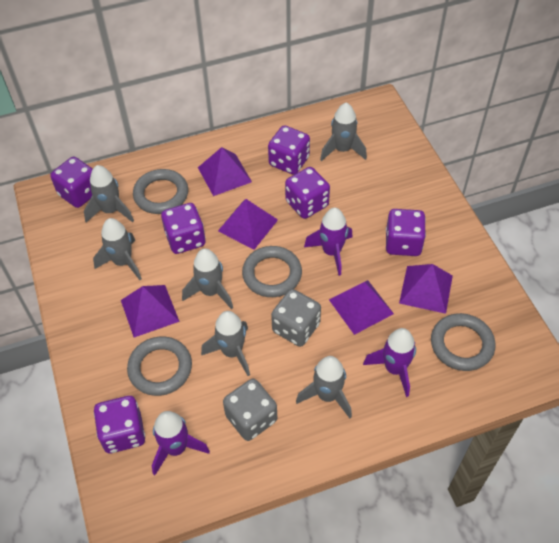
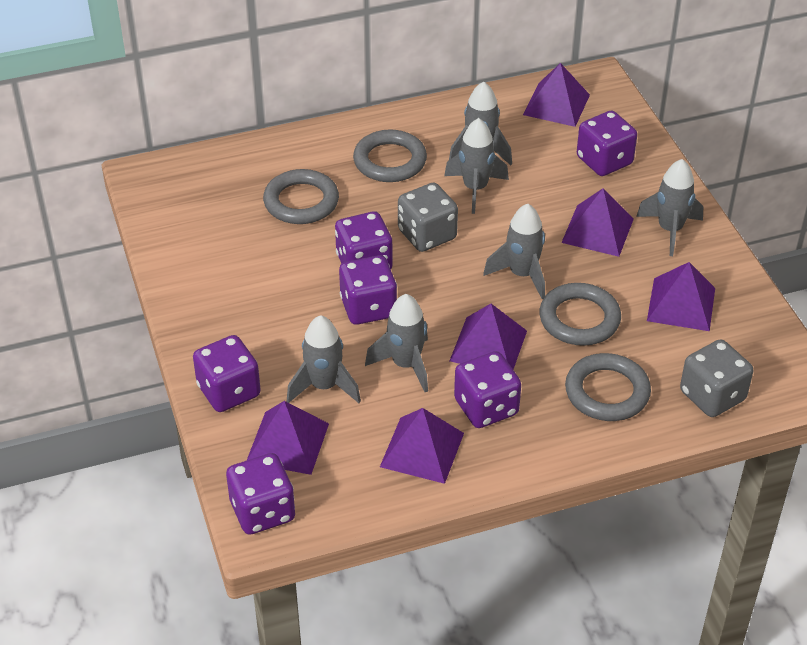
purple pyramid: 5 -> 6
purple rocket: 3 -> 0

